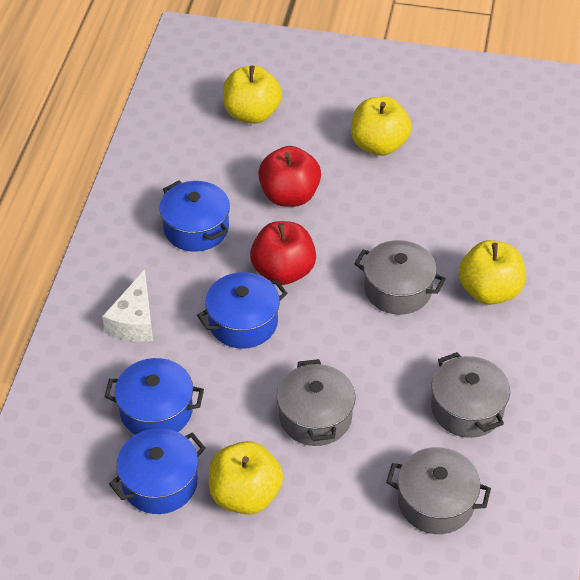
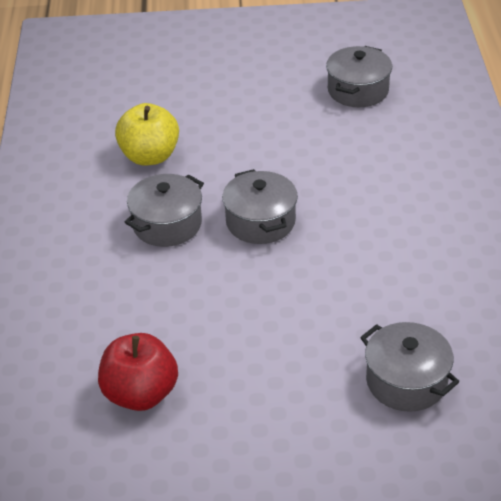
blue pot: 4 -> 0
red apple: 2 -> 1
white cheese: 1 -> 0
yellow apple: 4 -> 1

